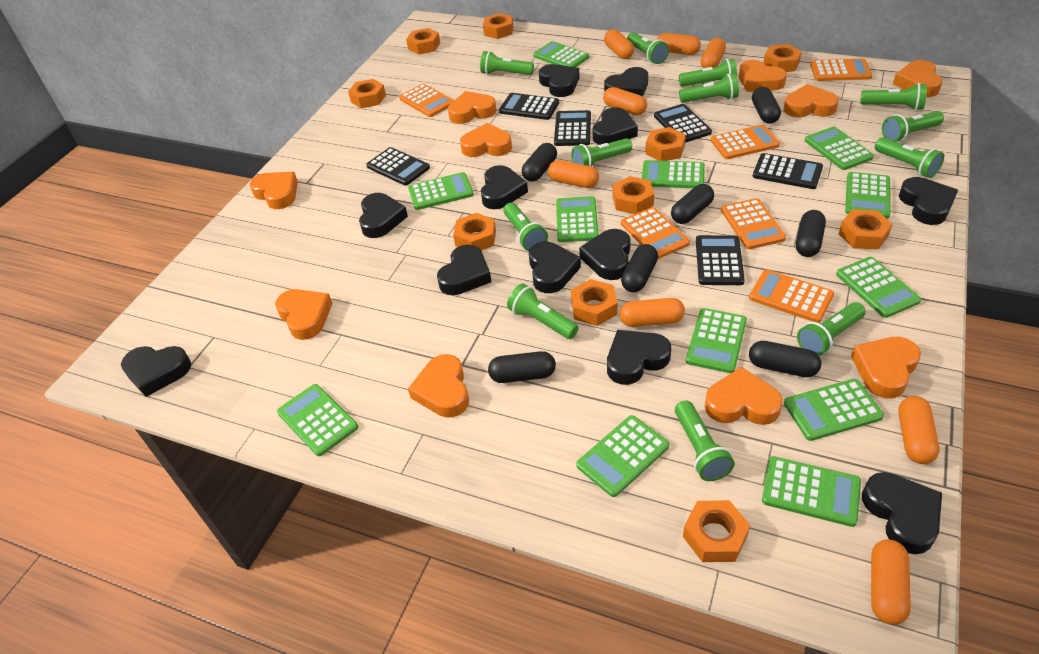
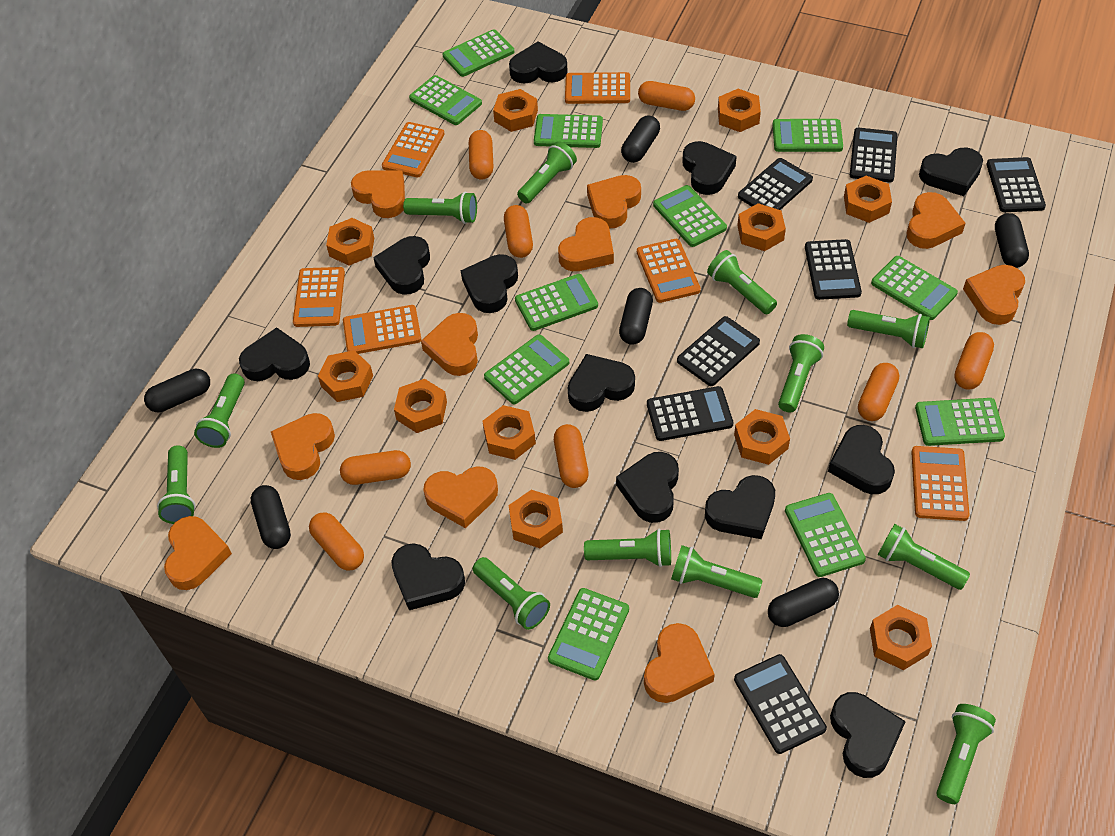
black calculator: 6 -> 7
black capsule: 7 -> 6
green calculator: 12 -> 11
orange nut: 10 -> 11

